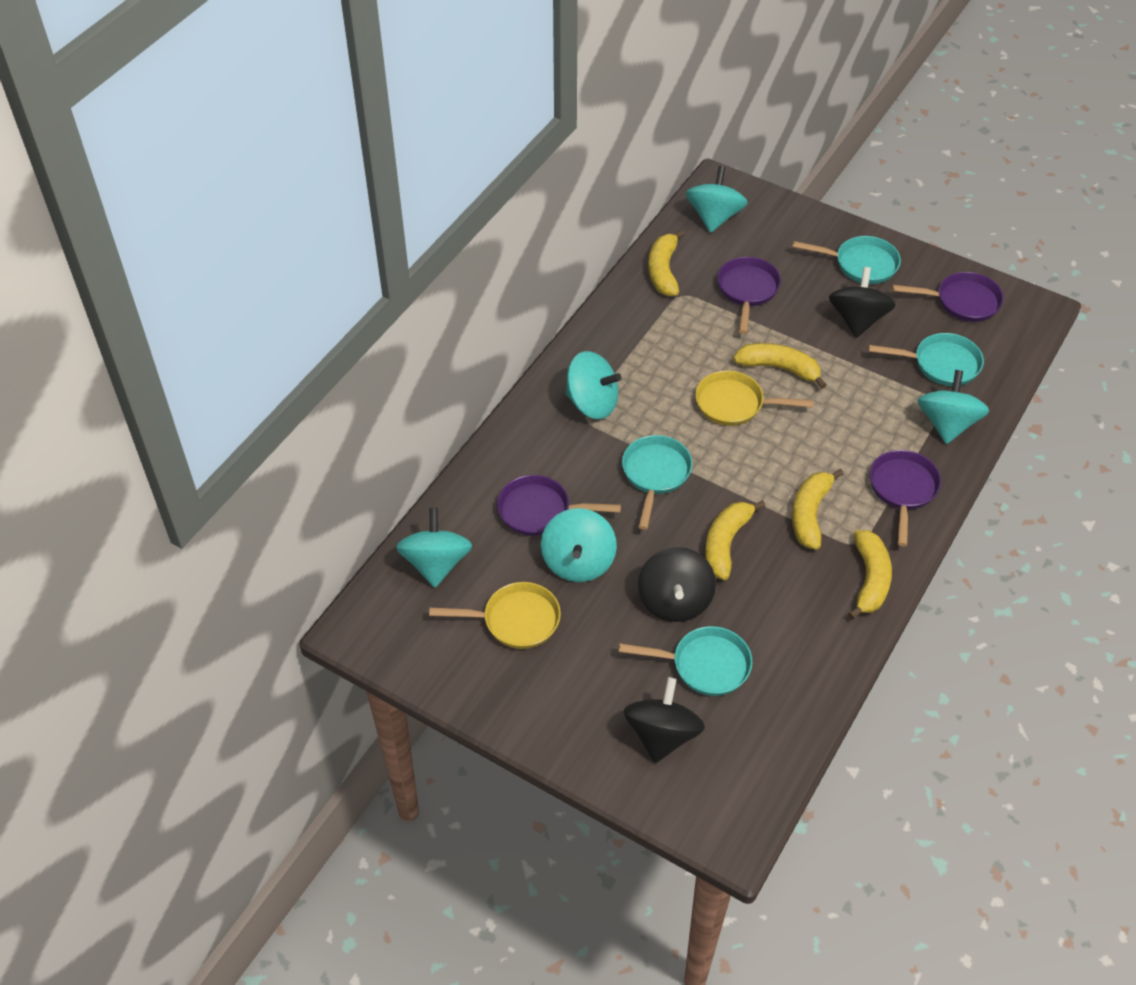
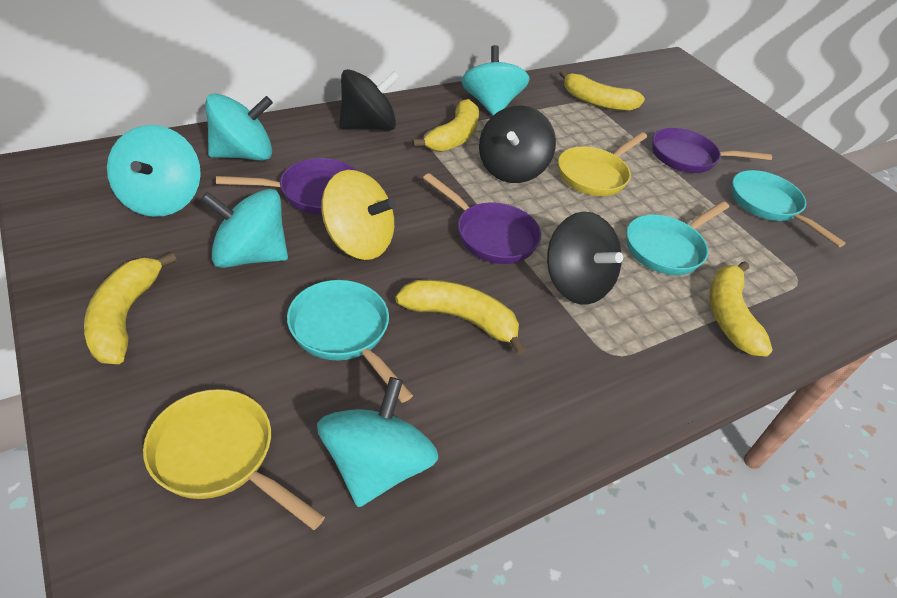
purple pan: 4 -> 3
turquoise pan: 4 -> 3
yellow spinning top: 0 -> 1

